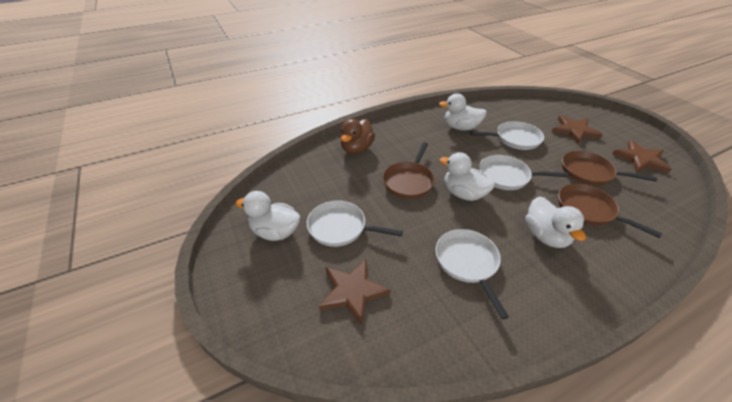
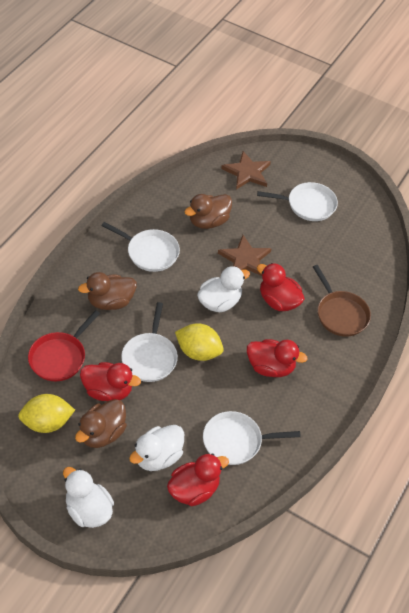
brown duck: 1 -> 3
brown pan: 3 -> 1
brown star: 3 -> 2
red duck: 0 -> 4
red pan: 0 -> 1
white duck: 4 -> 3
yellow lemon: 0 -> 2

